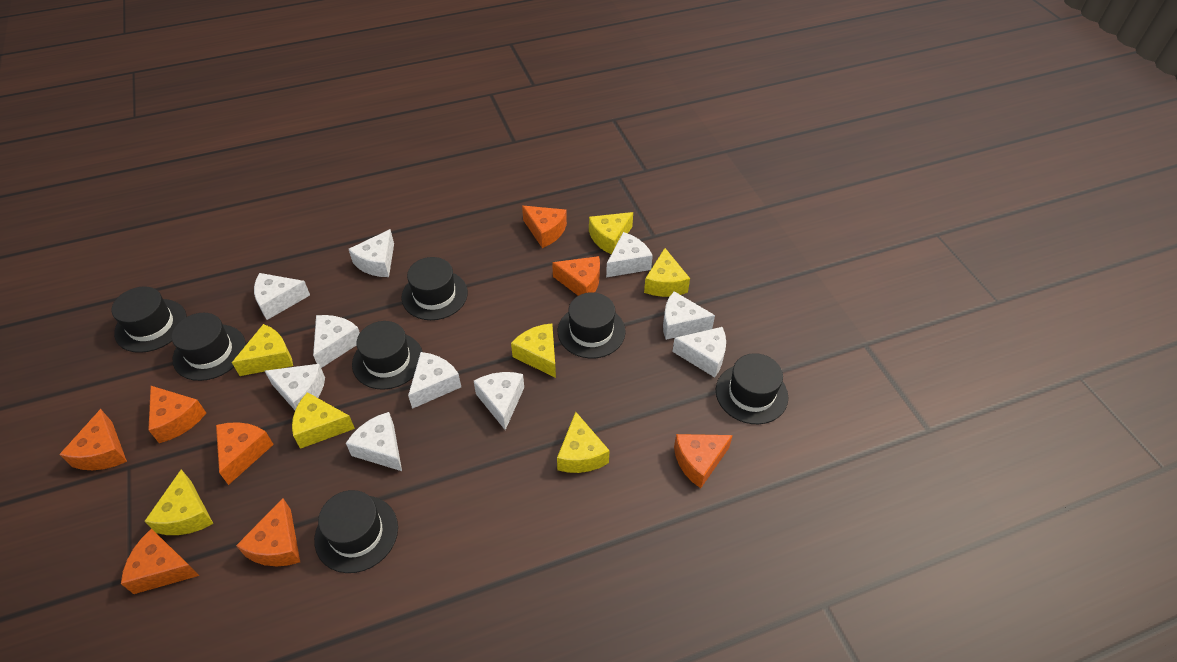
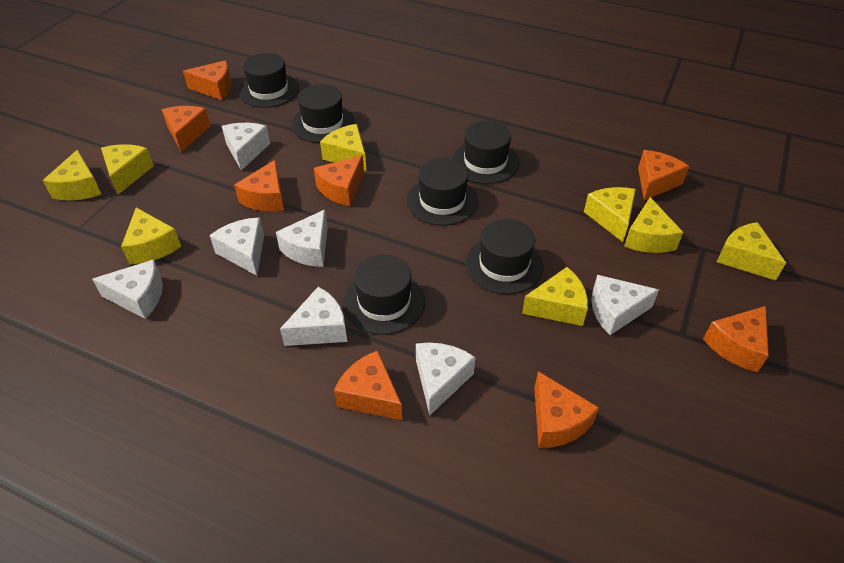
black hat: 7 -> 6
white cheese: 10 -> 7
yellow cheese: 7 -> 8

